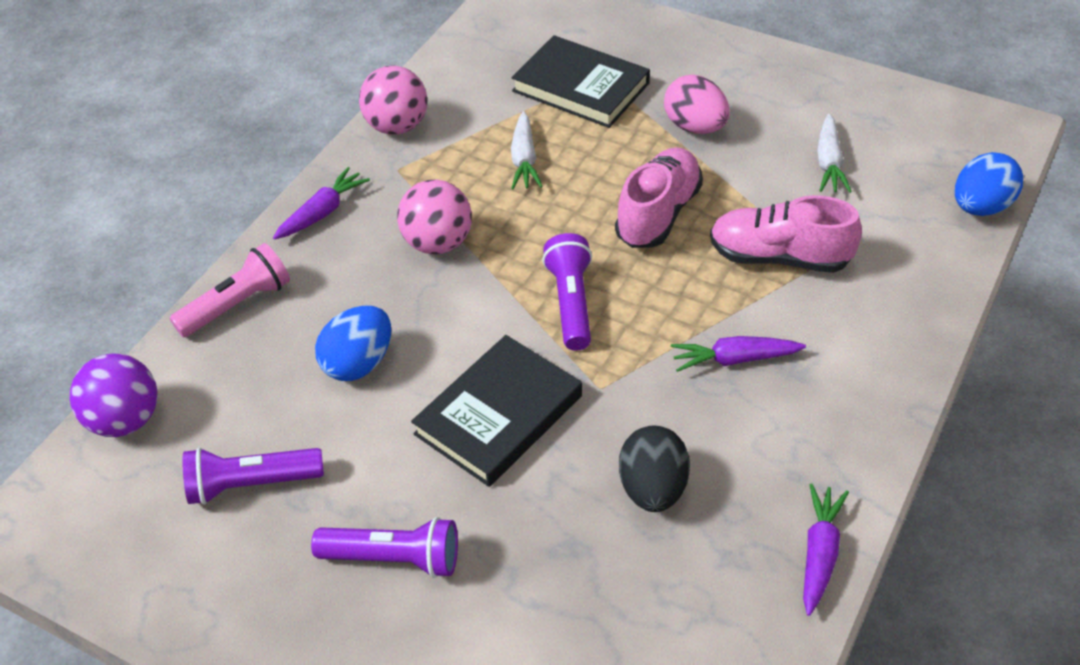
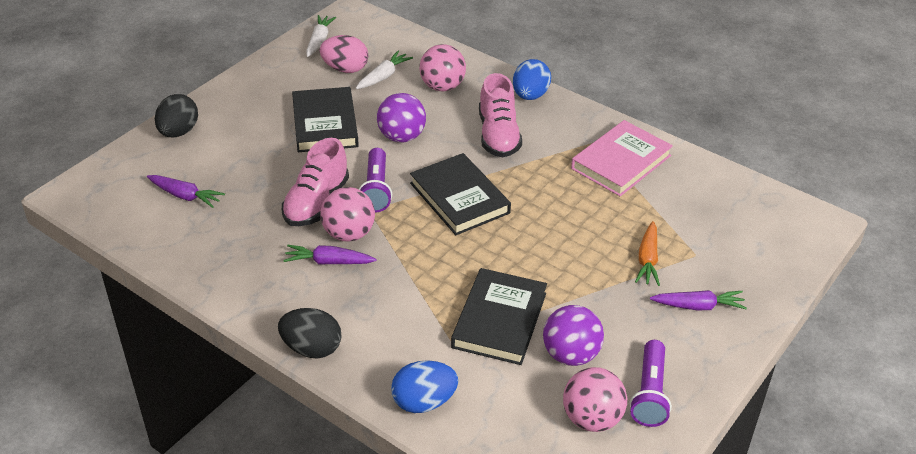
black book: 2 -> 3
black egg: 1 -> 2
orange carrot: 0 -> 1
pink ball: 2 -> 3
pink book: 0 -> 1
pink flashlight: 1 -> 0
purple ball: 1 -> 2
purple flashlight: 3 -> 2

